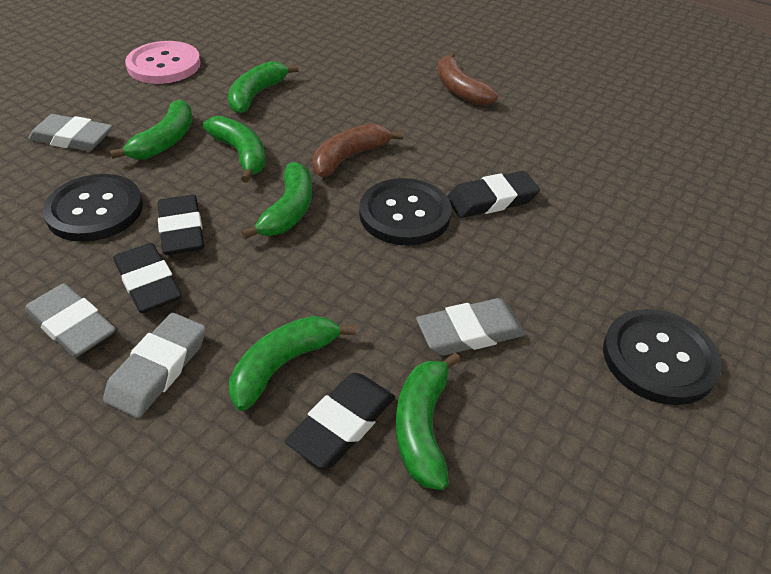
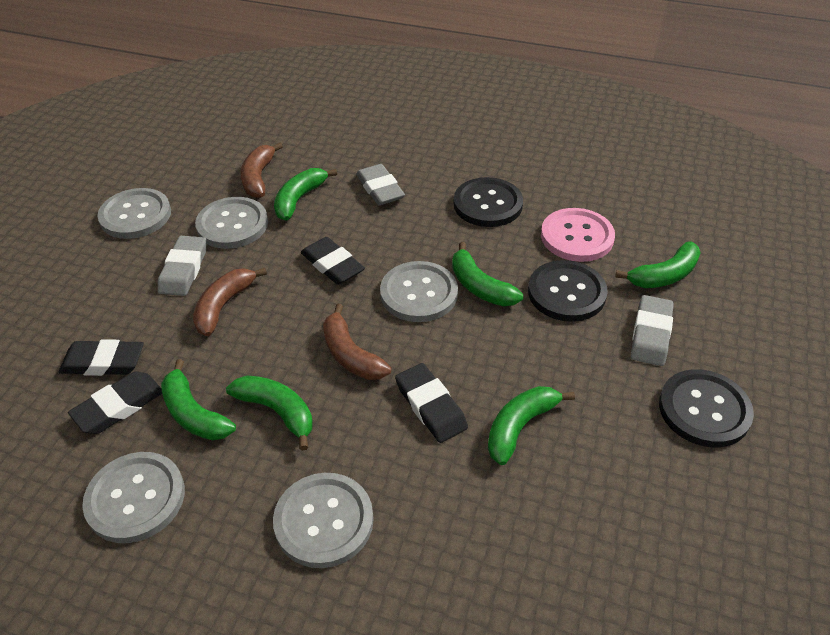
brown banana: 2 -> 3
grey button: 0 -> 5
grey eraser: 4 -> 3

